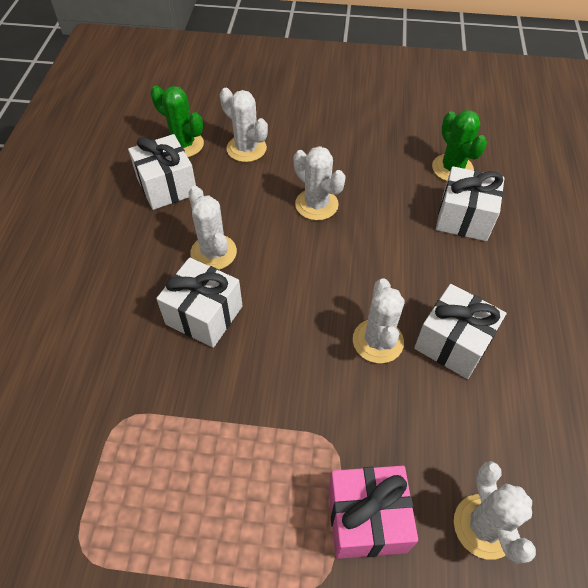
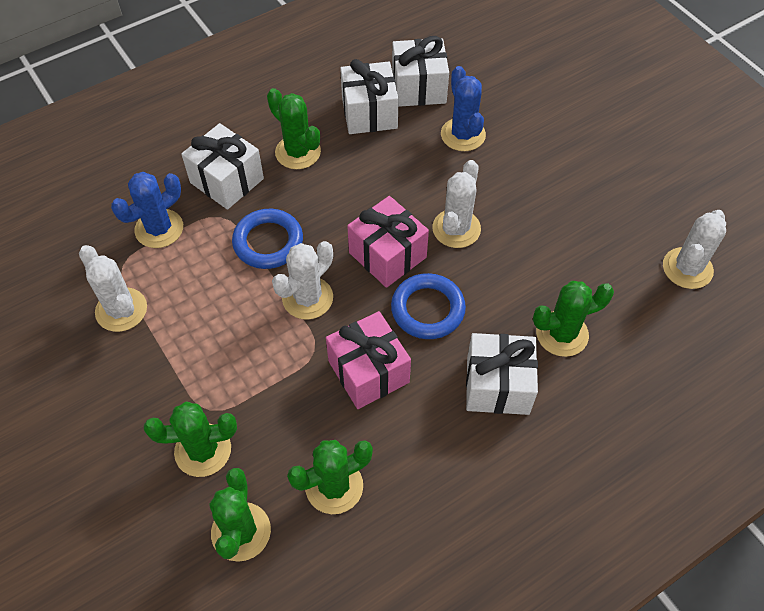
blue cactus: 0 -> 2
blue ring: 0 -> 2
green cactus: 2 -> 5
pink gift: 1 -> 2
white cactus: 5 -> 4

